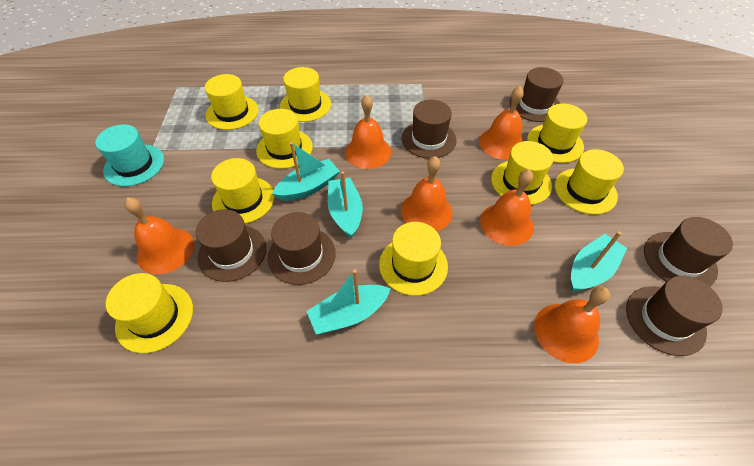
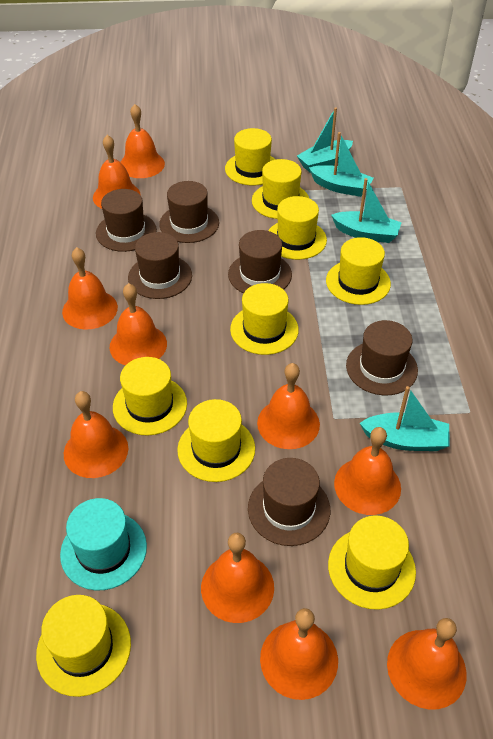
orange bell: 6 -> 10

